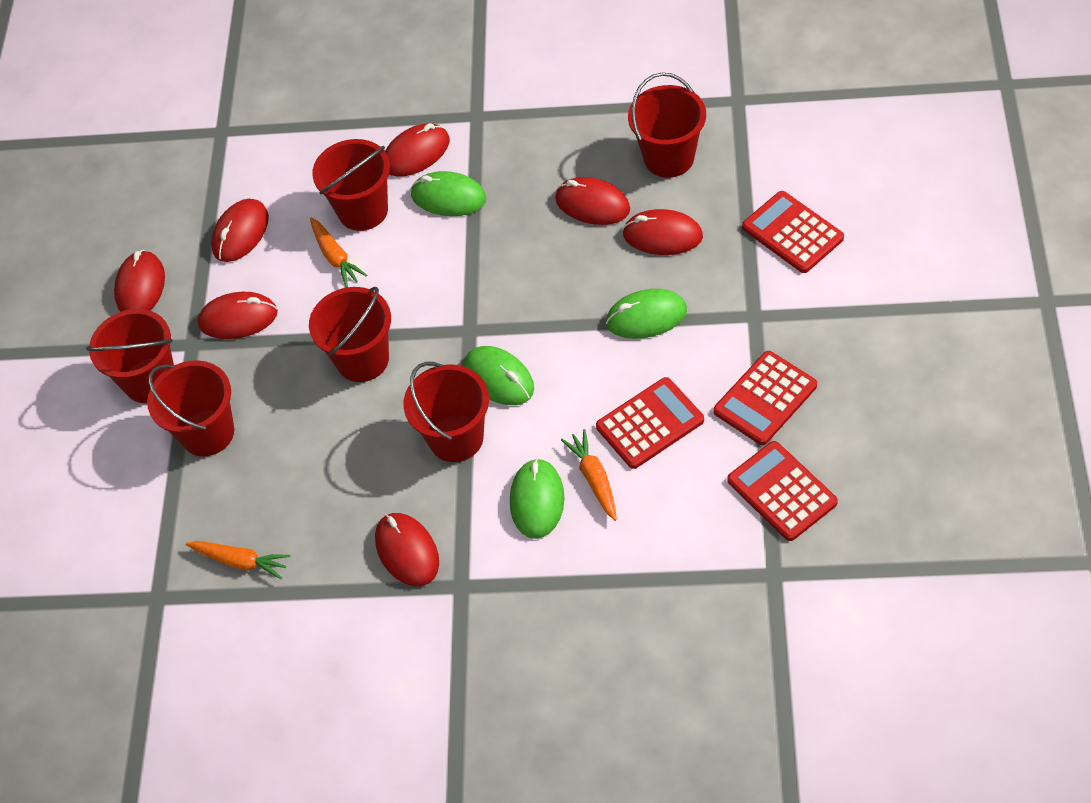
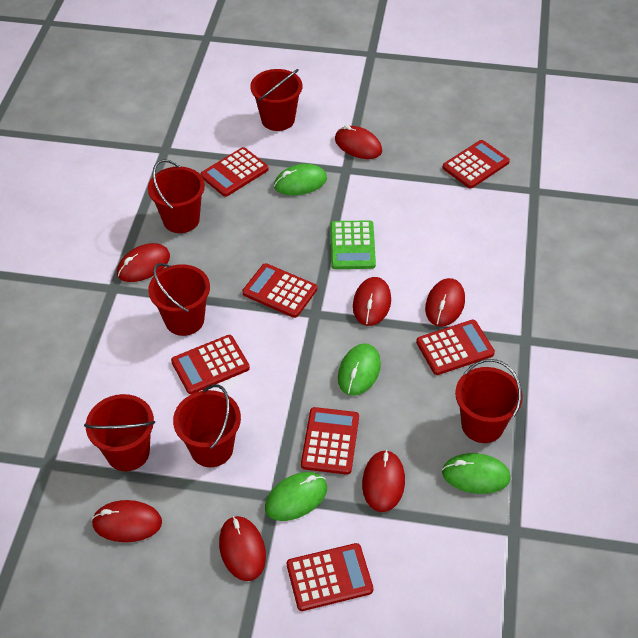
green calculator: 0 -> 1
orange carrot: 3 -> 0
red calculator: 4 -> 7

